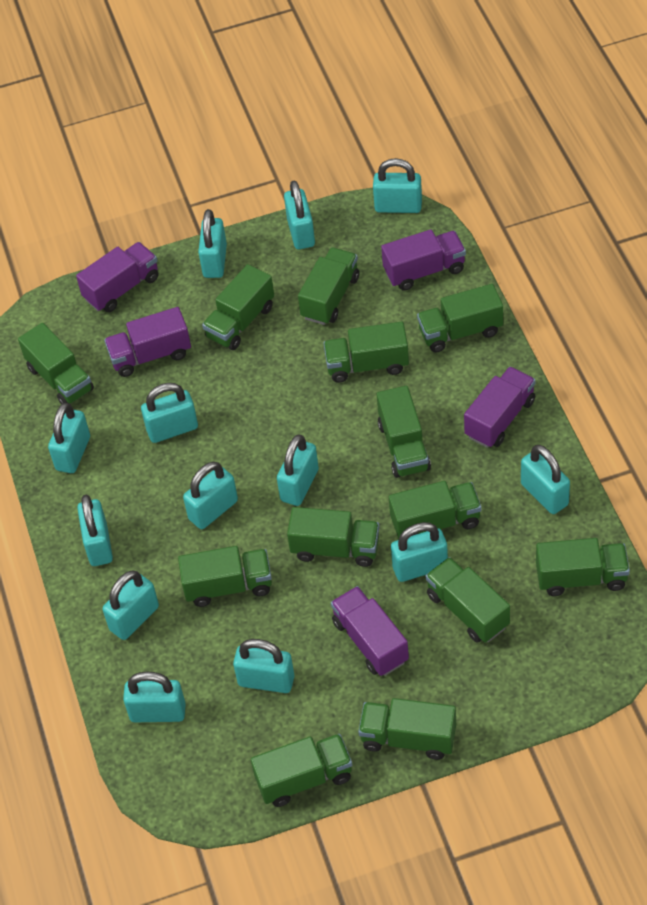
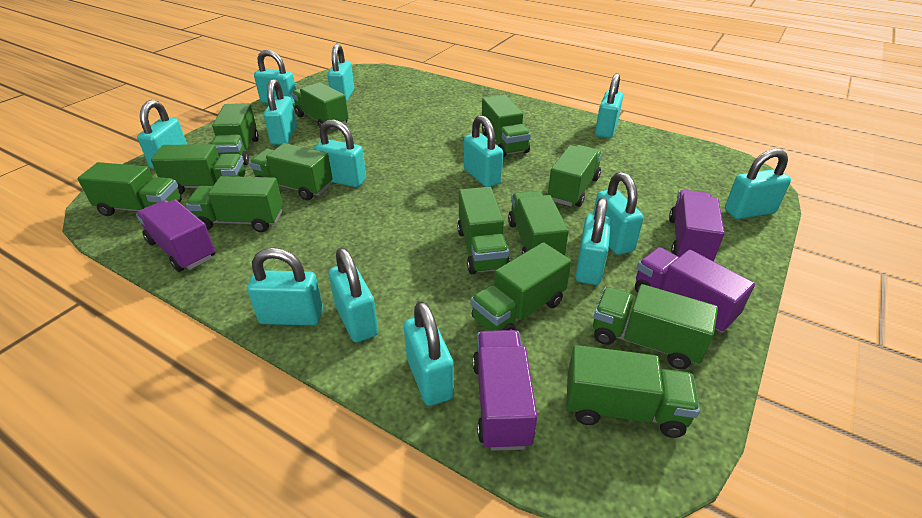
purple truck: 5 -> 4

